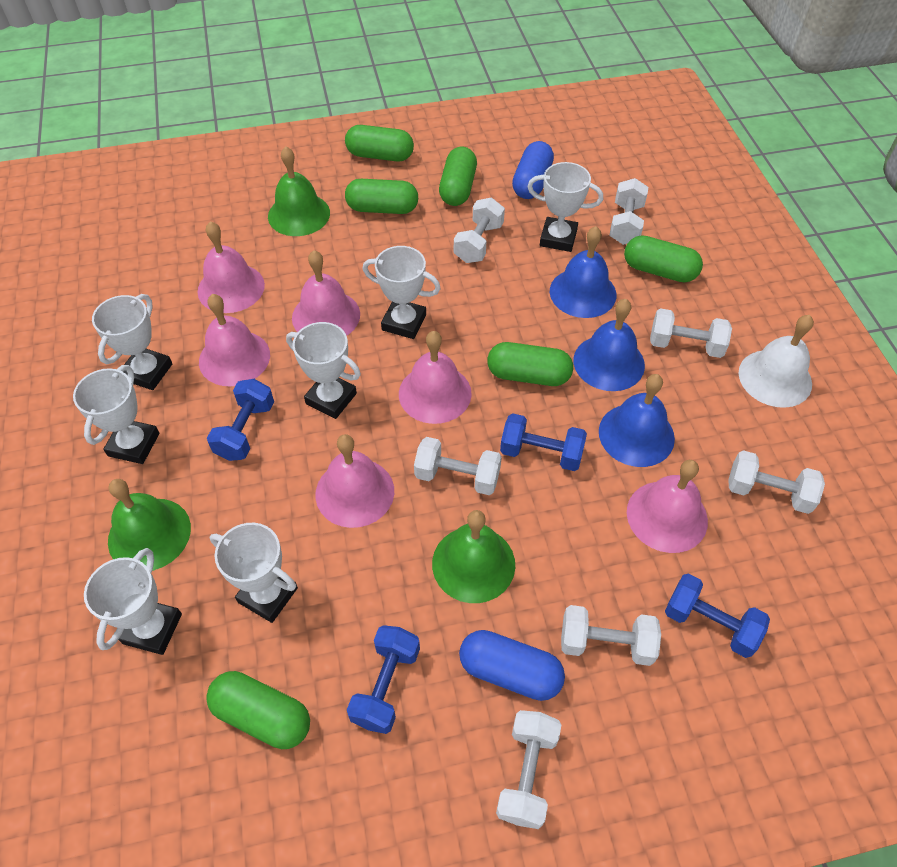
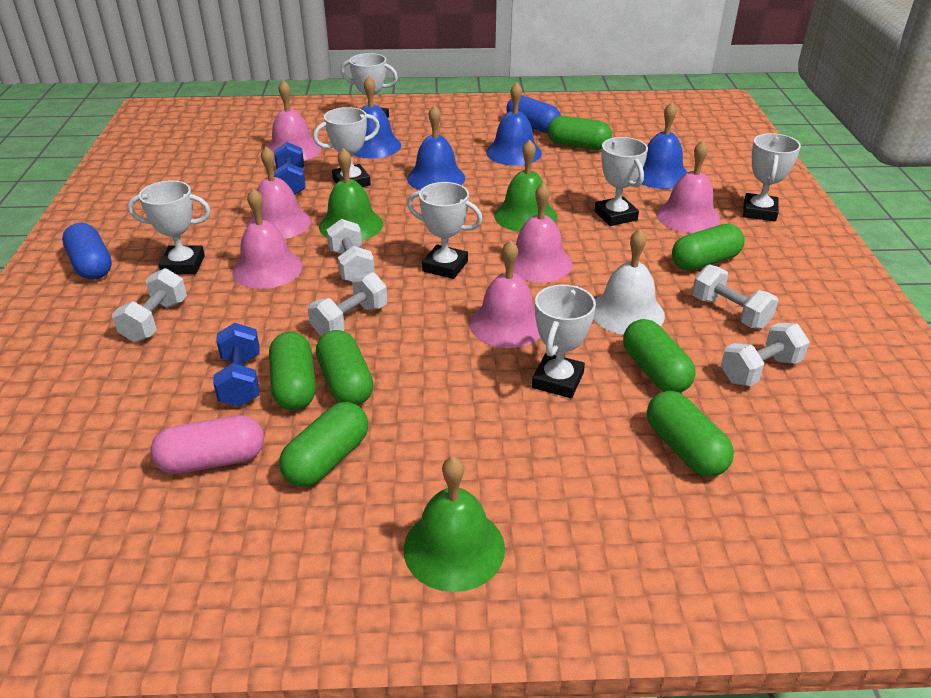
blue bell: 3 -> 4
blue dumbbell: 4 -> 2
green capsule: 6 -> 7
pink capsule: 0 -> 1
white dumbbell: 7 -> 5

